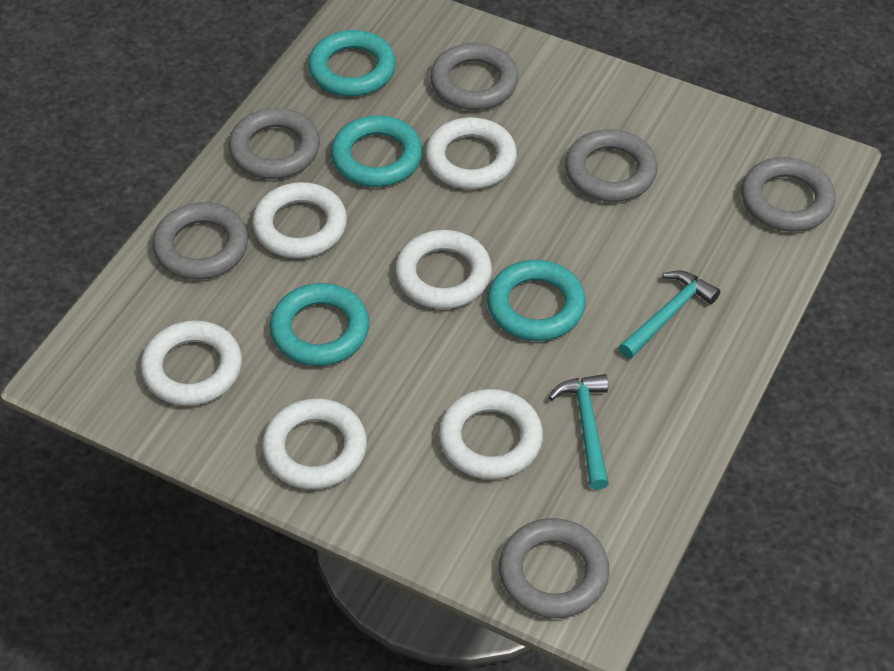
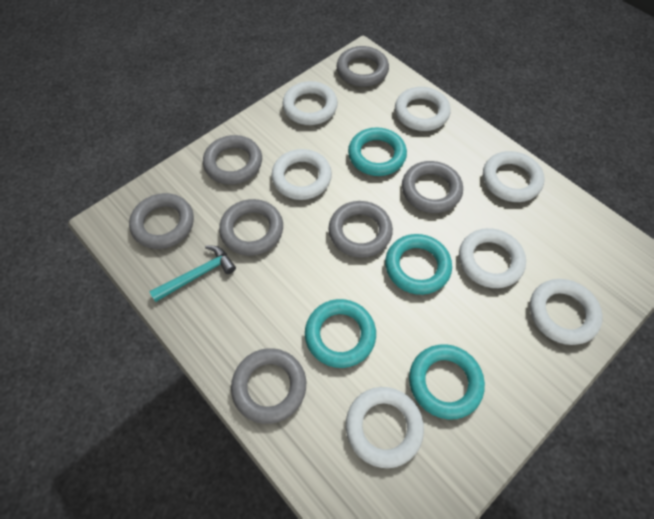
grey ring: 6 -> 7
turquoise hammer: 2 -> 1
white ring: 6 -> 7

